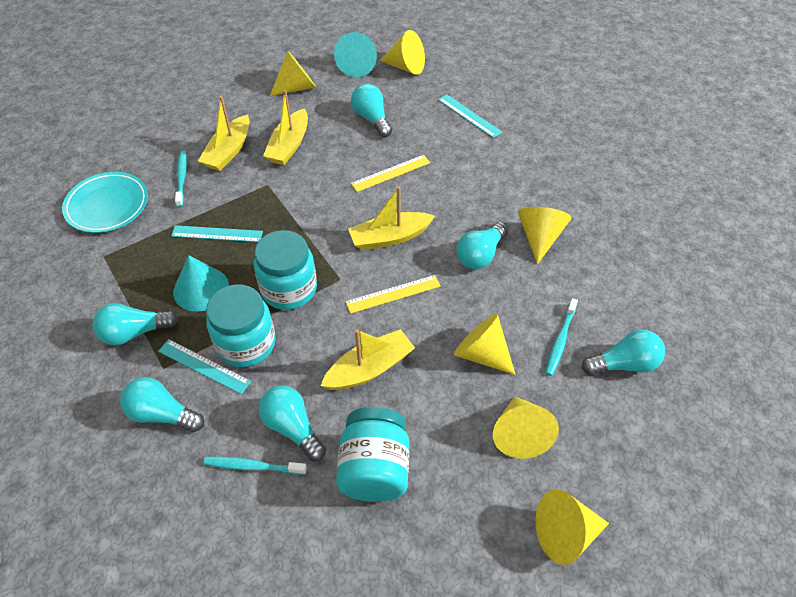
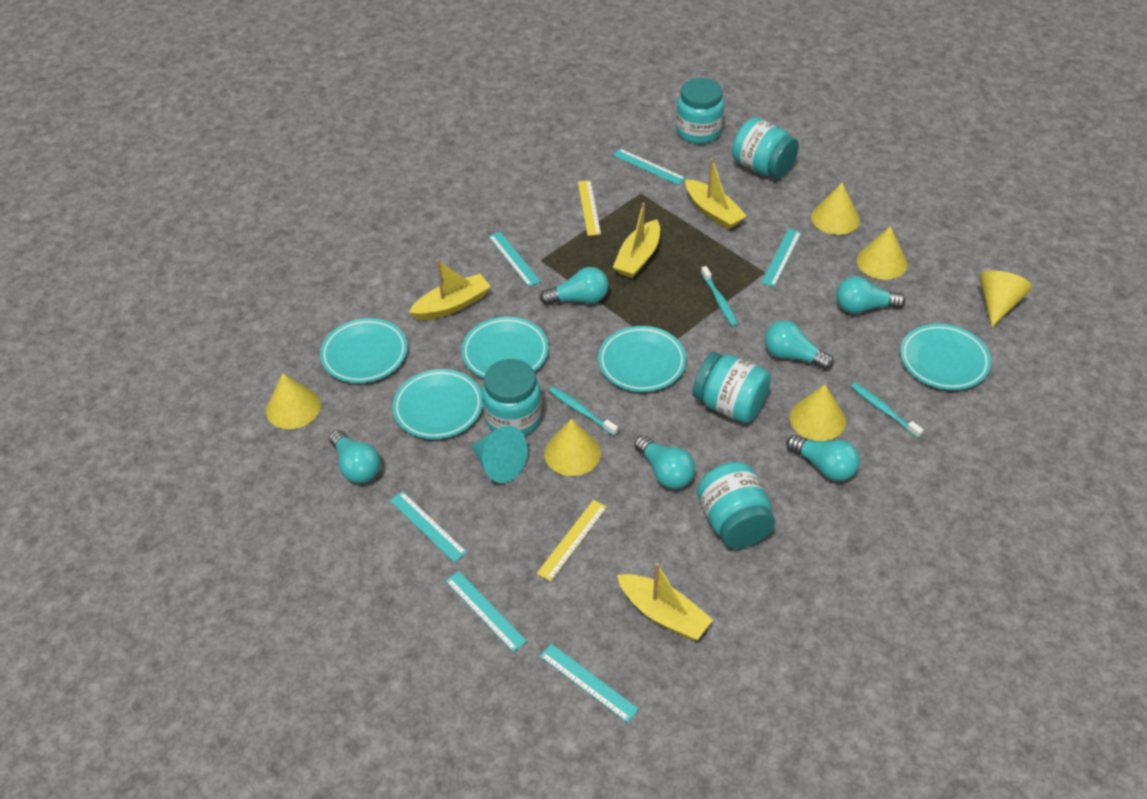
turquoise cone: 2 -> 1
turquoise jar: 3 -> 5
turquoise plate: 1 -> 5
turquoise ruler: 3 -> 6

